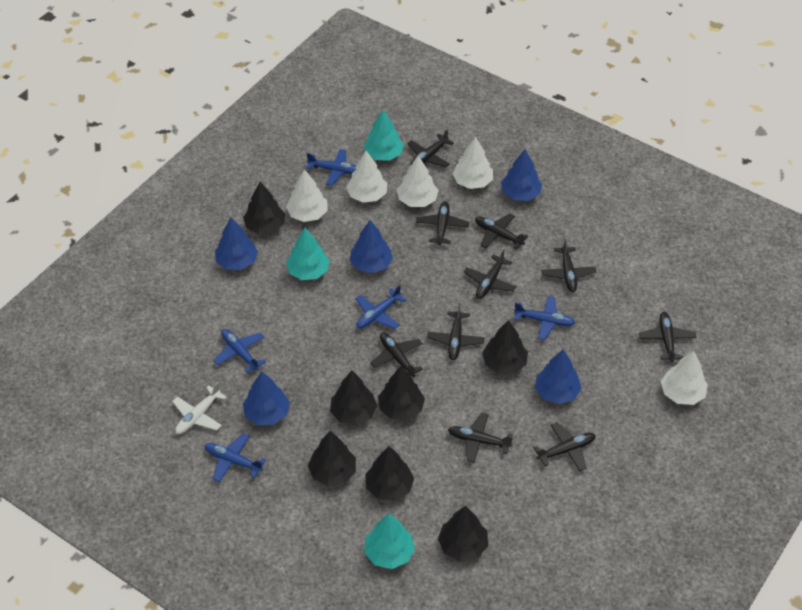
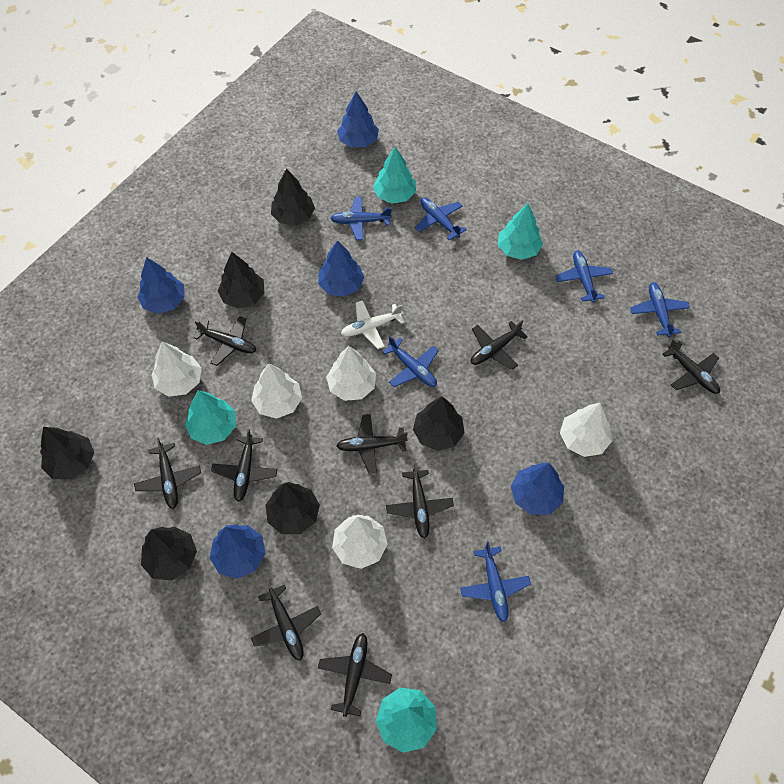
black plane: 10 -> 9
black tree: 7 -> 6
blue plane: 5 -> 6
turquoise tree: 3 -> 4

